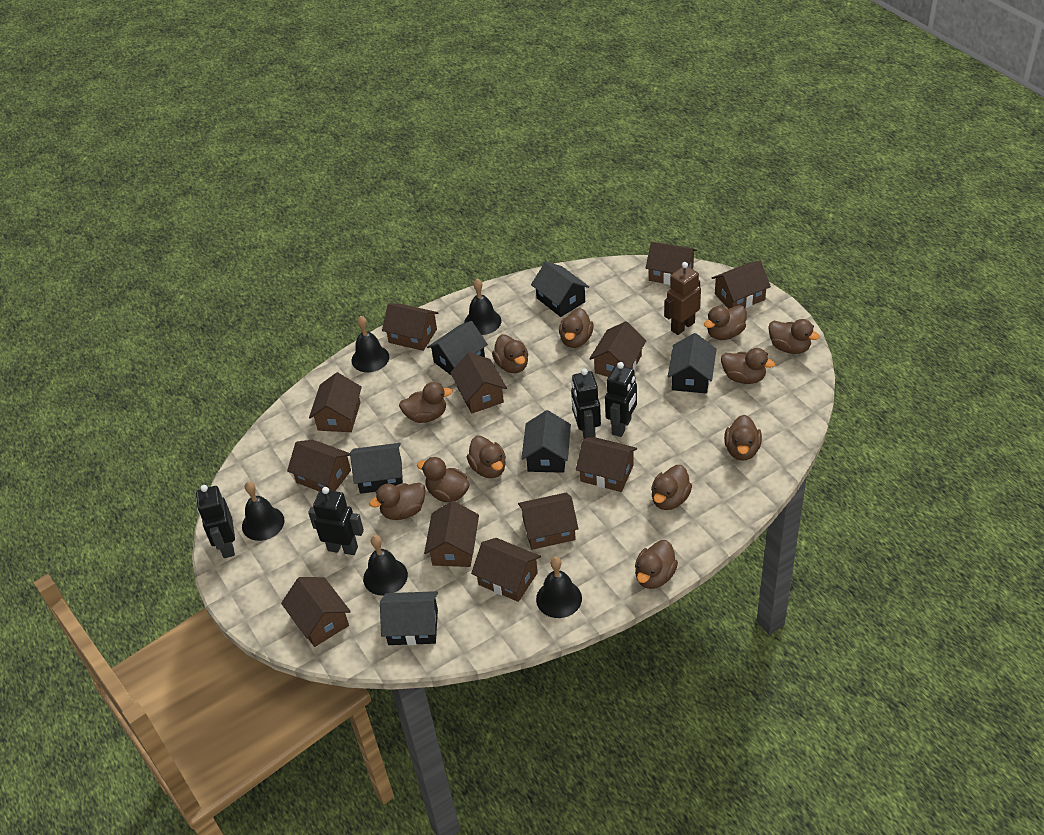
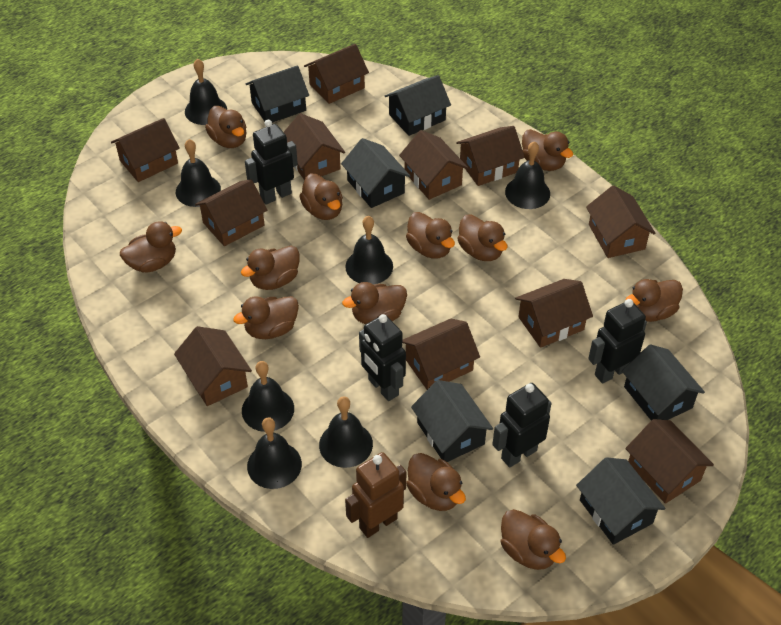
black bell: 5 -> 7
brown house: 12 -> 11

